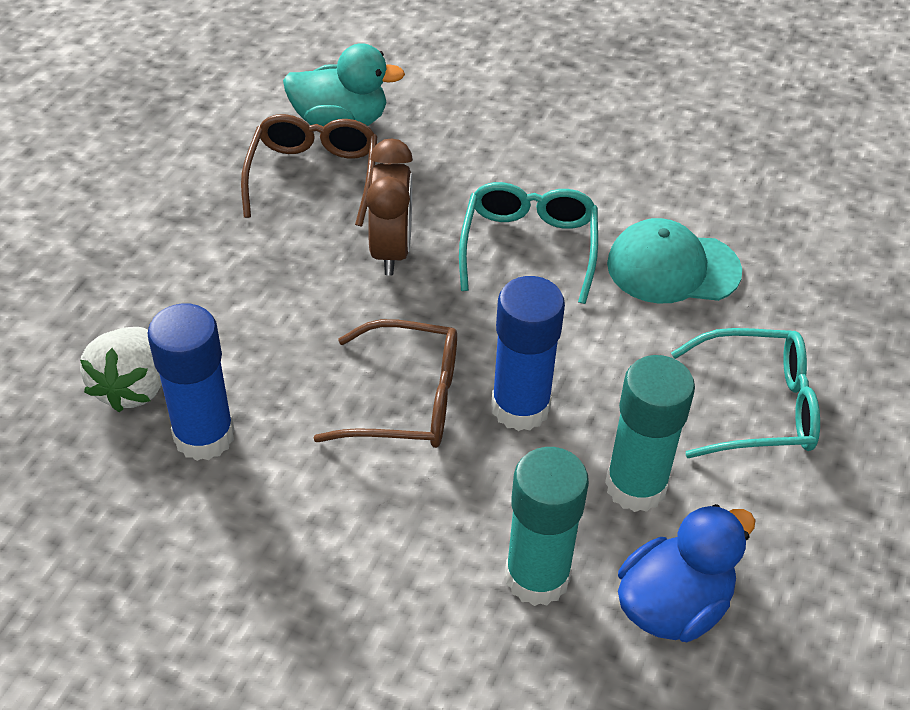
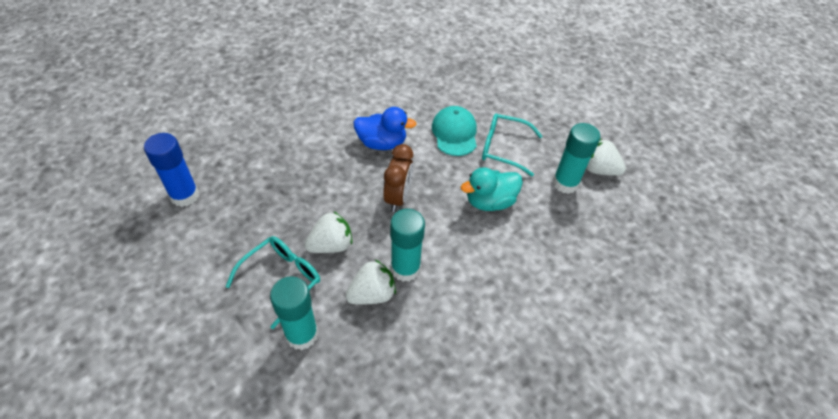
blue glue stick: 2 -> 1
brown glasses: 2 -> 0
turquoise glue stick: 2 -> 3
white strawberry: 1 -> 3

